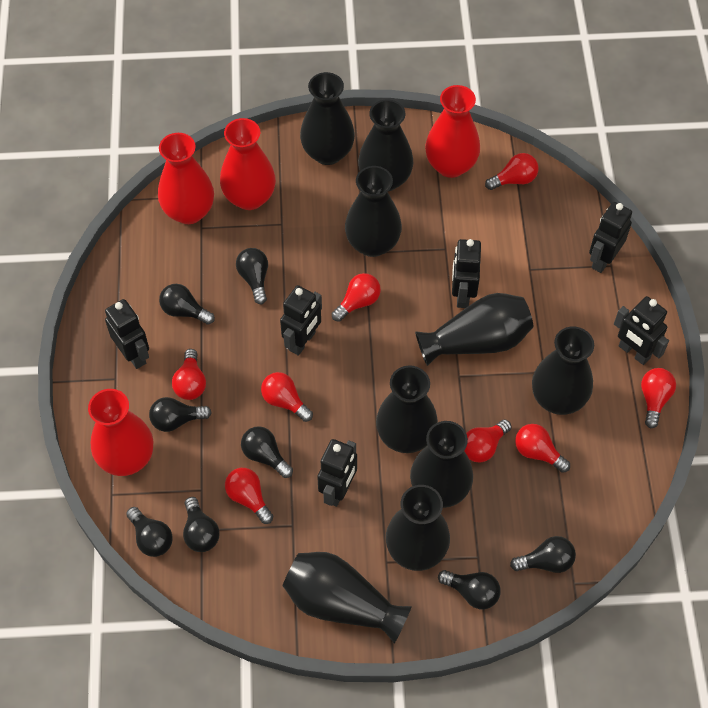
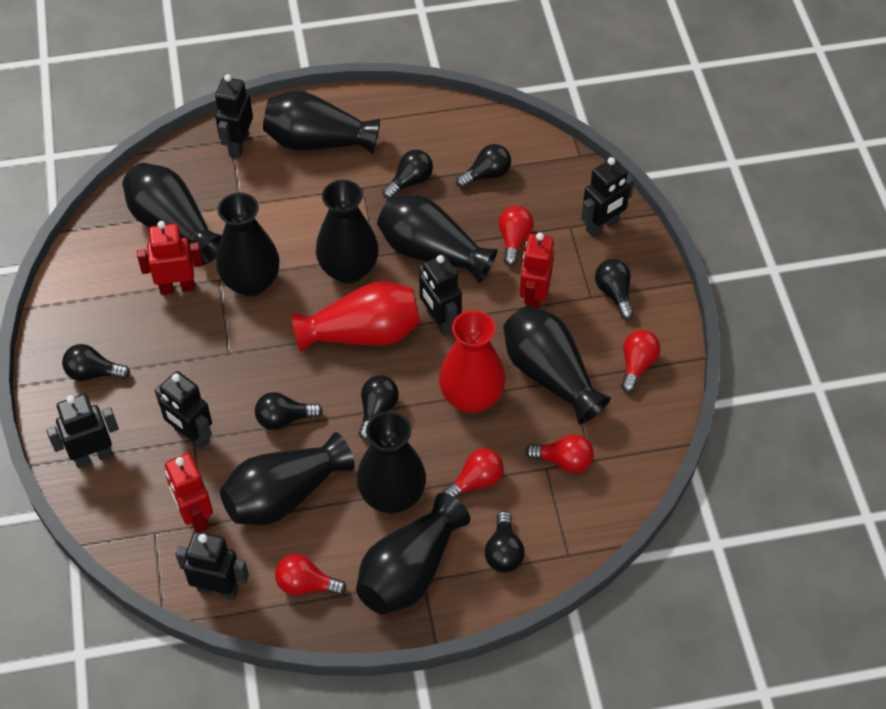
black light bulb: 8 -> 7
red light bulb: 8 -> 5
red robot: 0 -> 3
red vase: 4 -> 2

